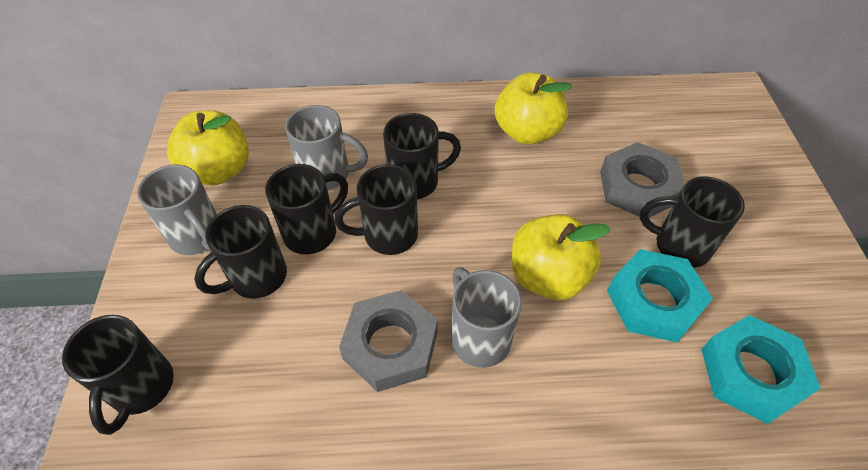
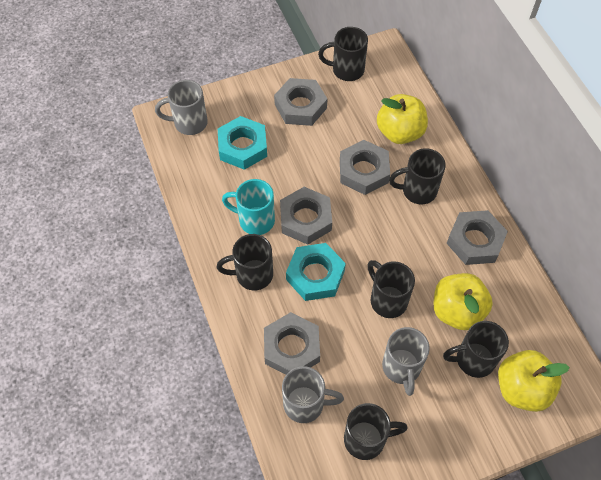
grey nut: 2 -> 5
turquoise mug: 0 -> 1

